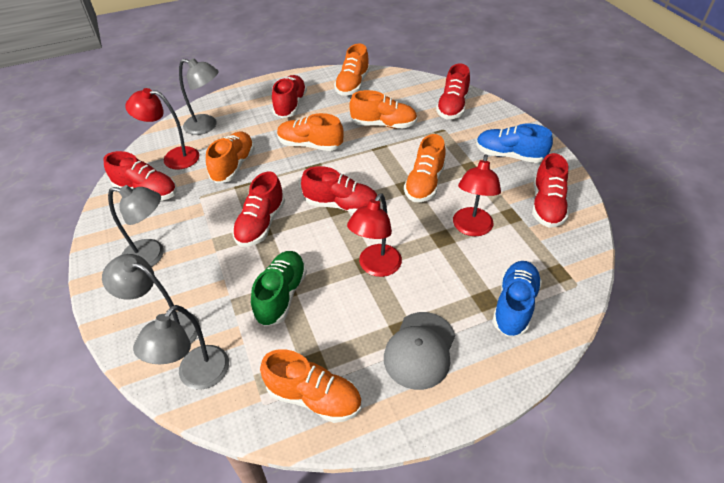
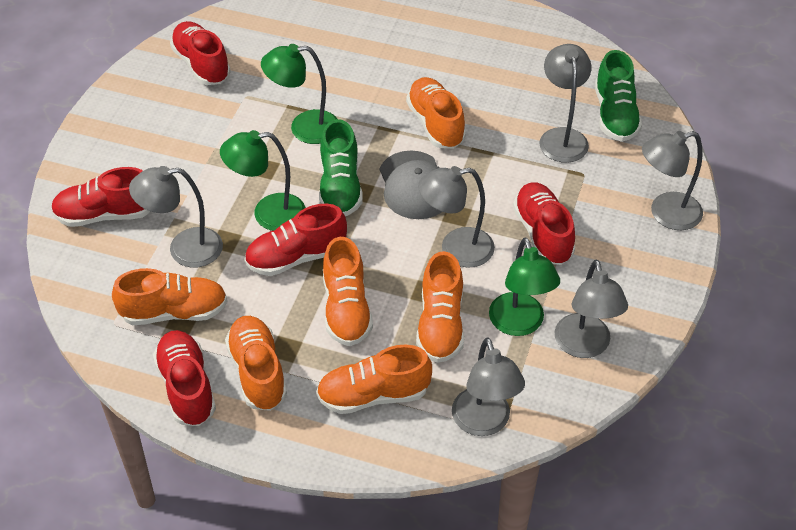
blue shoe: 2 -> 0
green lamp: 0 -> 3
green shoe: 1 -> 2
grey lamp: 4 -> 6
red lamp: 3 -> 0
red shoe: 6 -> 5

